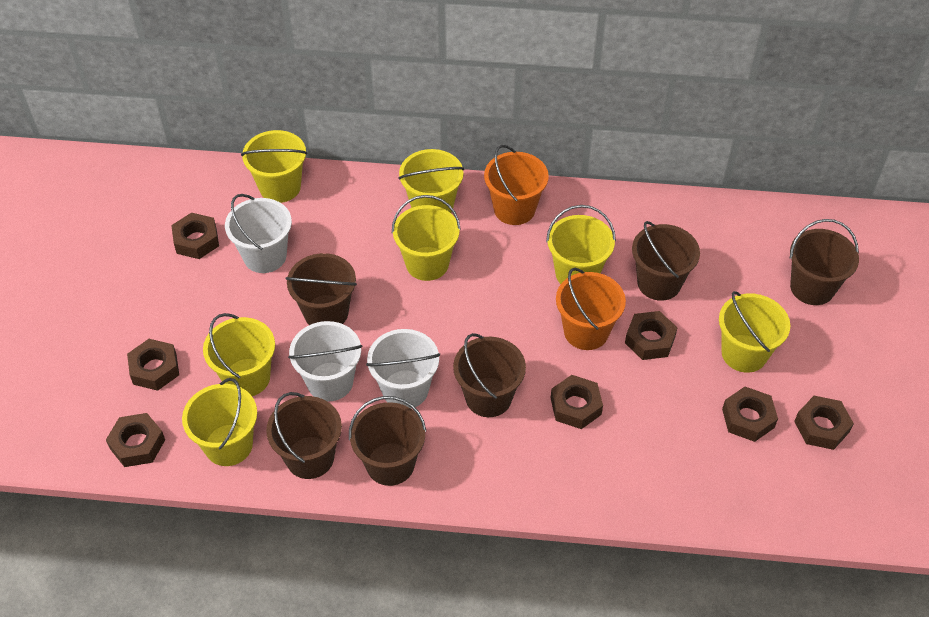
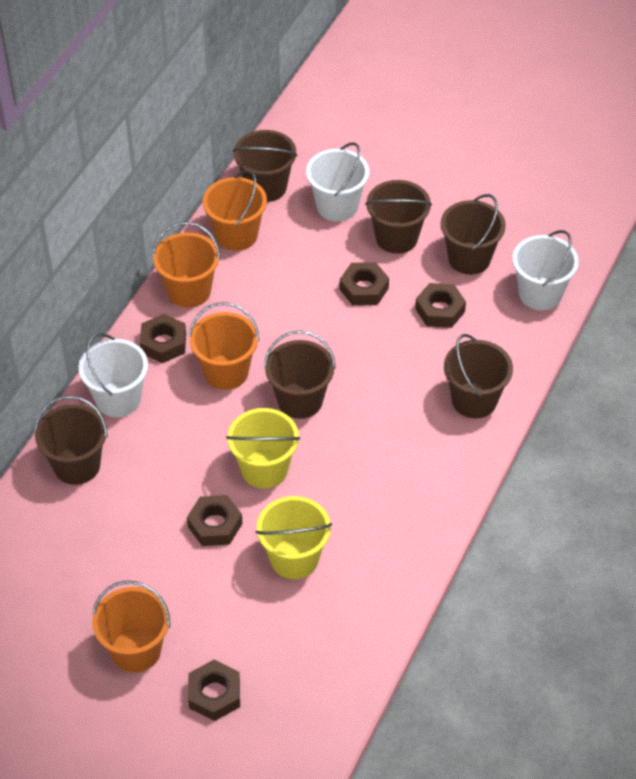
brown nut: 7 -> 5
orange bucket: 2 -> 4
yellow bucket: 7 -> 2

